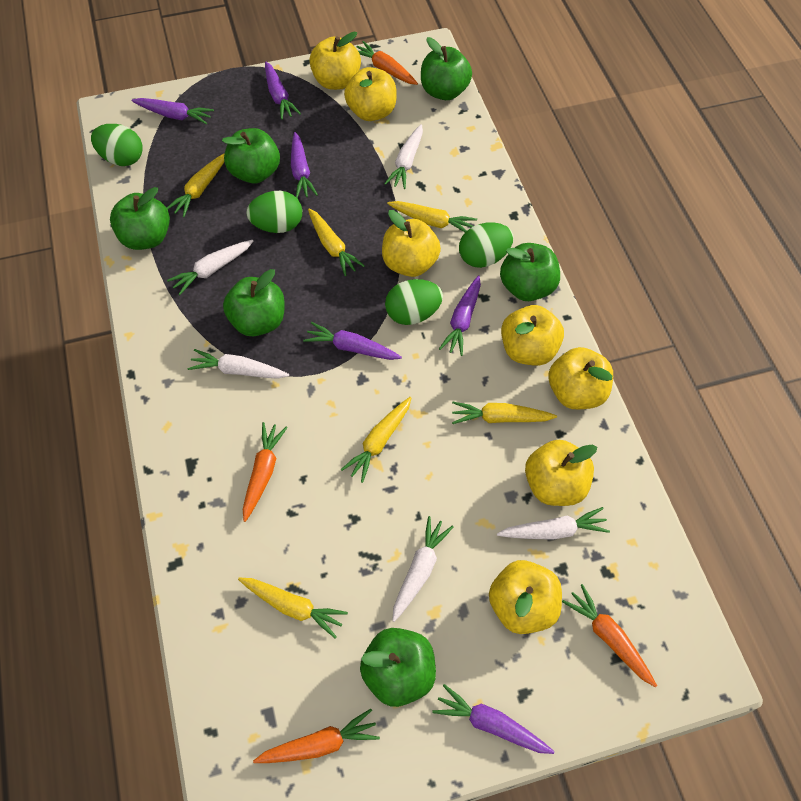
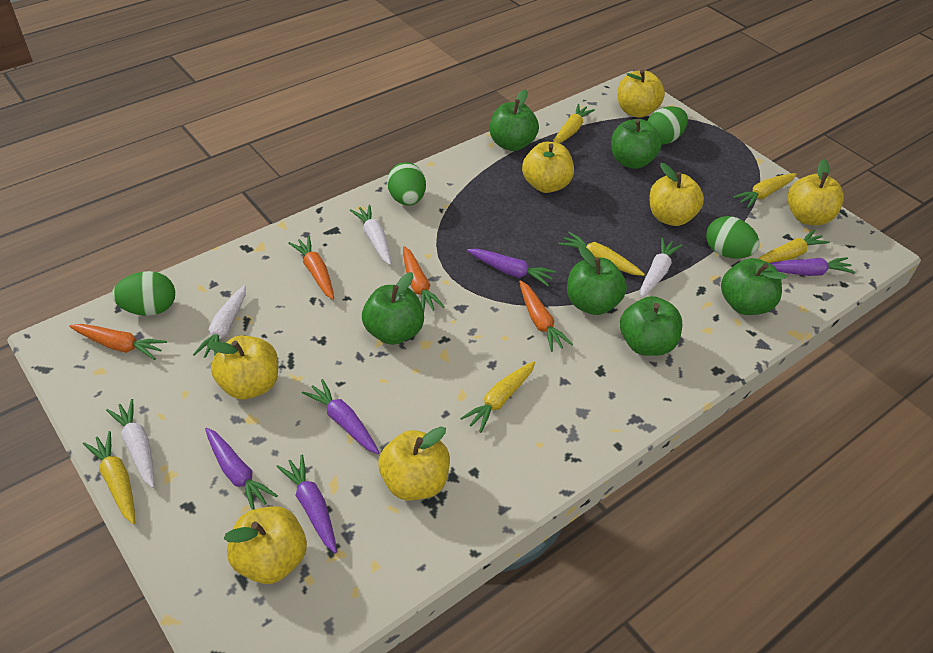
purple carrot: 6 -> 5
white carrot: 5 -> 4

